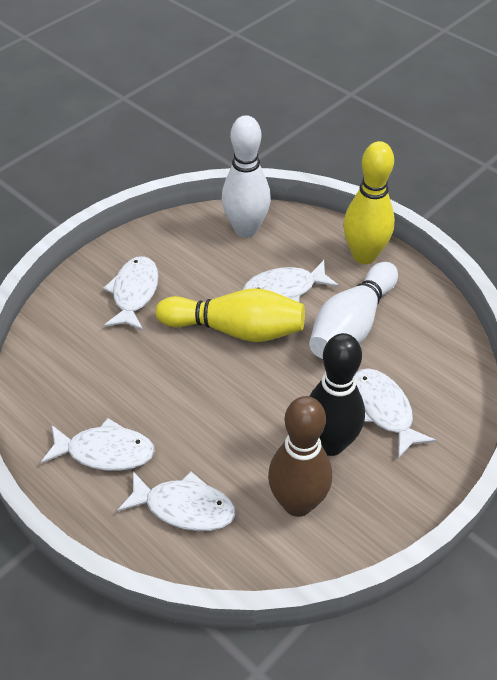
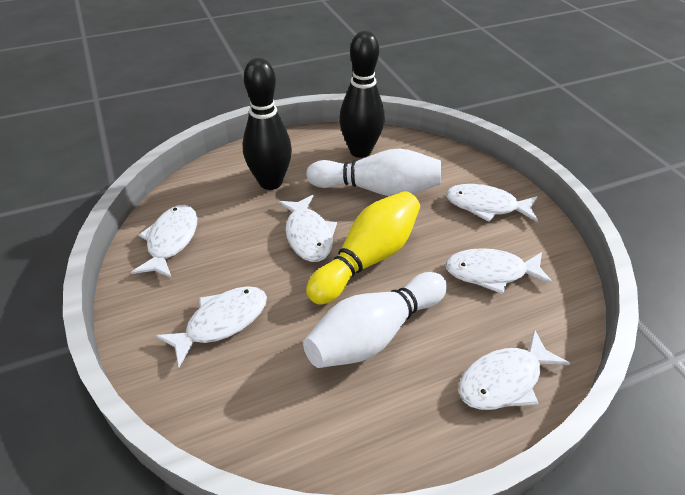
black bowling pin: 1 -> 2
brown bowling pin: 1 -> 0
white fish: 5 -> 6
yellow bowling pin: 2 -> 1

